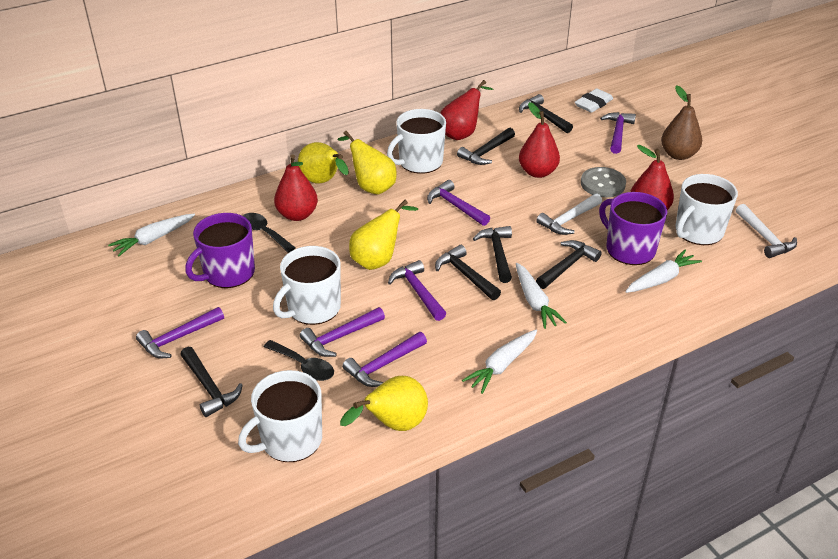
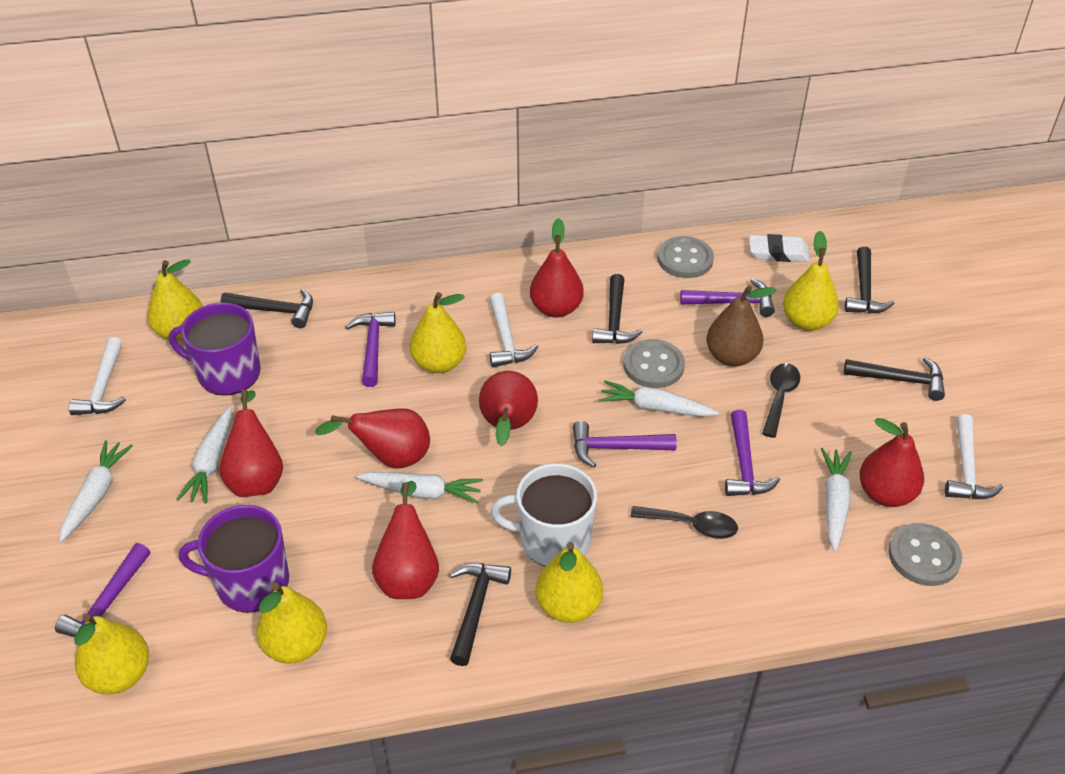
black hammer: 6 -> 5
grey button: 1 -> 3
purple hammer: 6 -> 5
red pear: 4 -> 6
white carrot: 4 -> 5
white hammer: 2 -> 3
white mug: 4 -> 1
yellow pear: 4 -> 6

